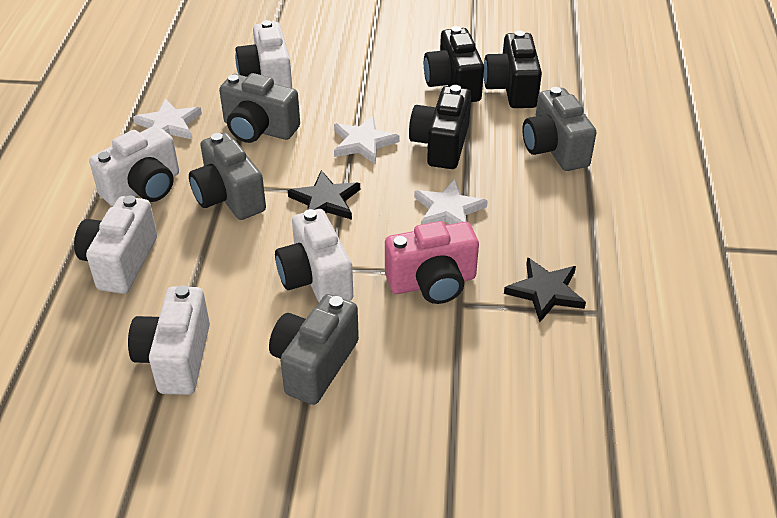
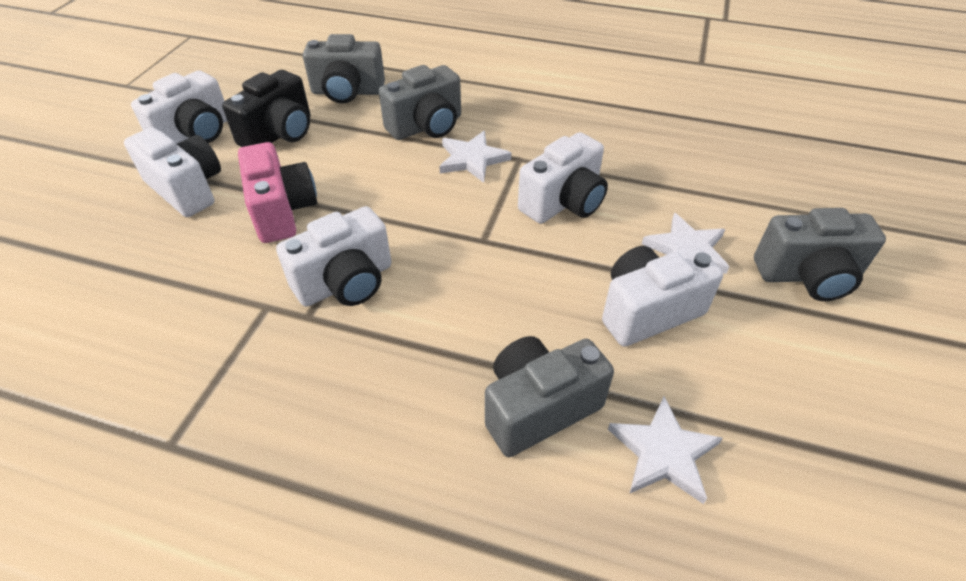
black camera: 3 -> 1
black star: 2 -> 0

